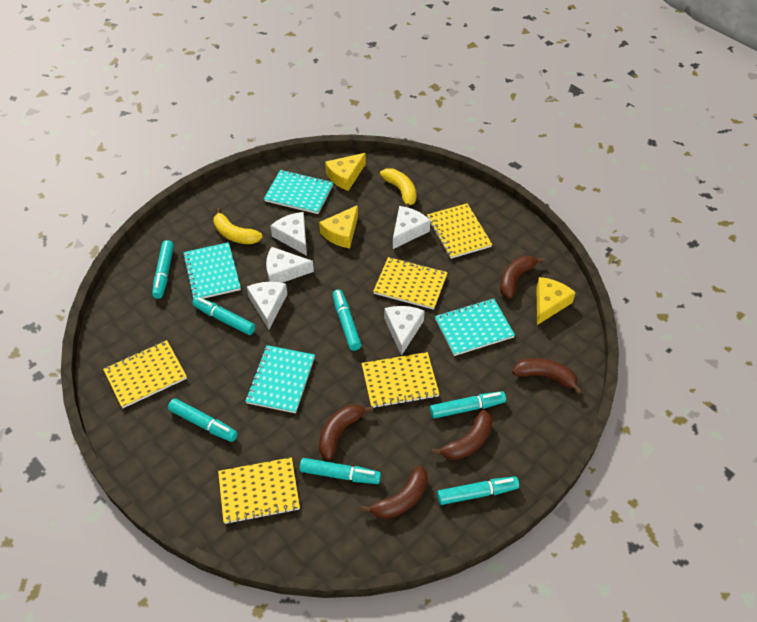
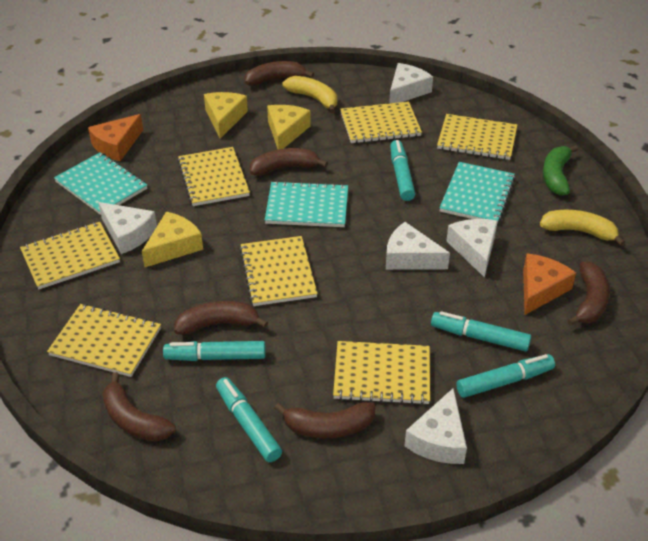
brown banana: 5 -> 6
green banana: 0 -> 1
orange cheese: 0 -> 2
turquoise marker: 7 -> 5
turquoise notebook: 4 -> 3
yellow notebook: 5 -> 7

